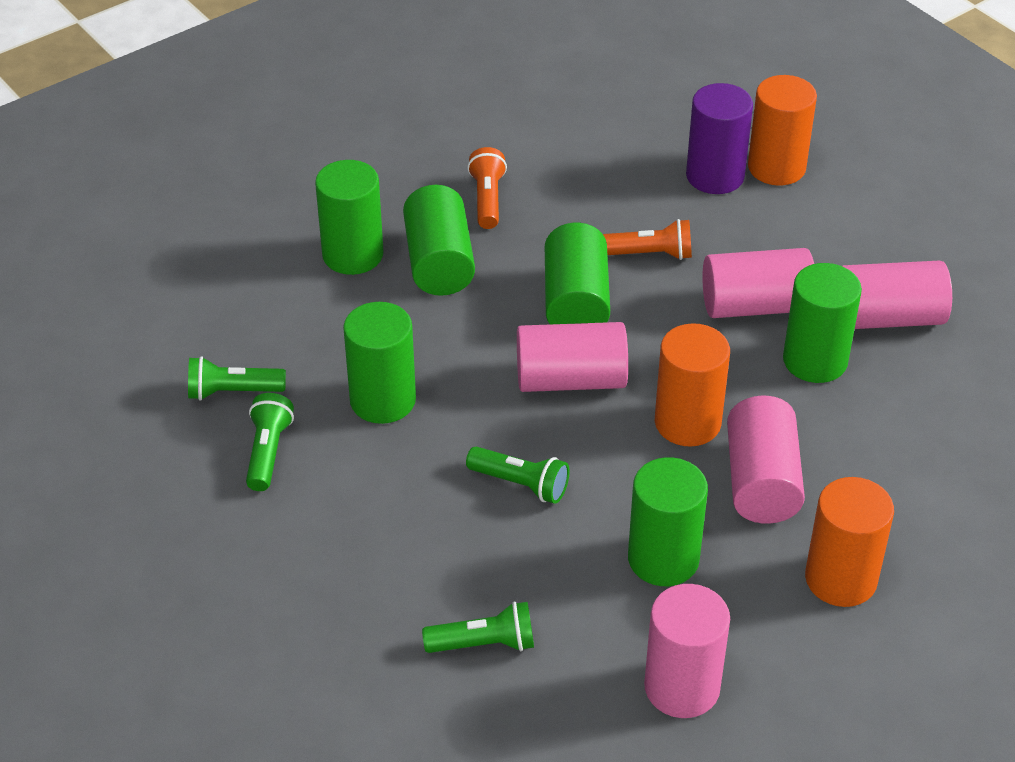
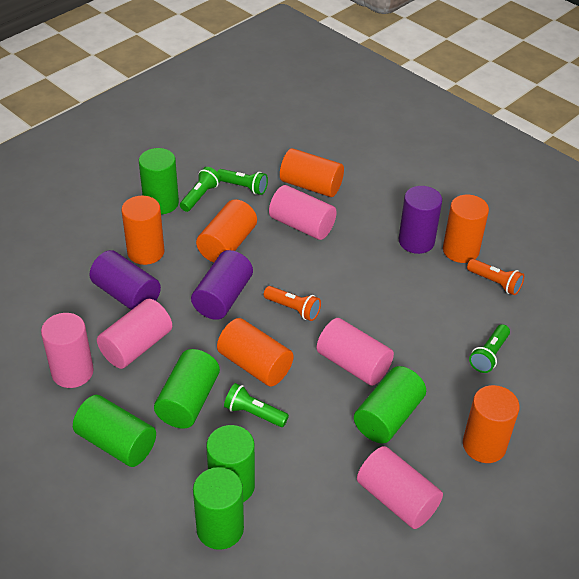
orange cylinder: 3 -> 6
purple cylinder: 1 -> 3

